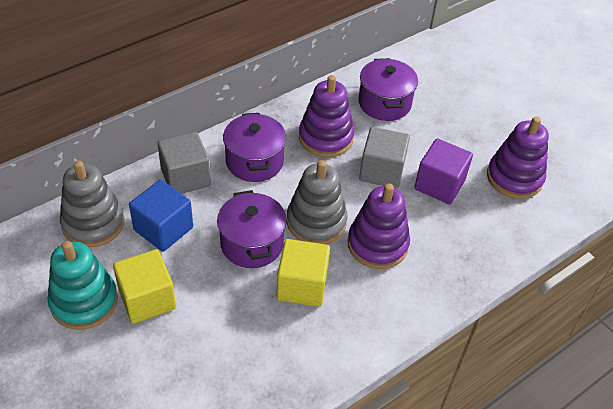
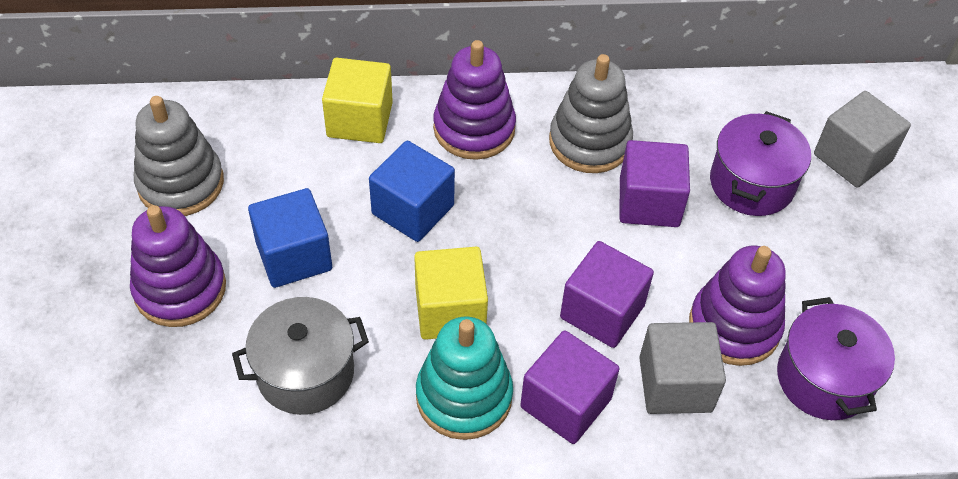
blue cube: 1 -> 2
grey pot: 0 -> 1
purple cube: 1 -> 3
purple pot: 3 -> 2

